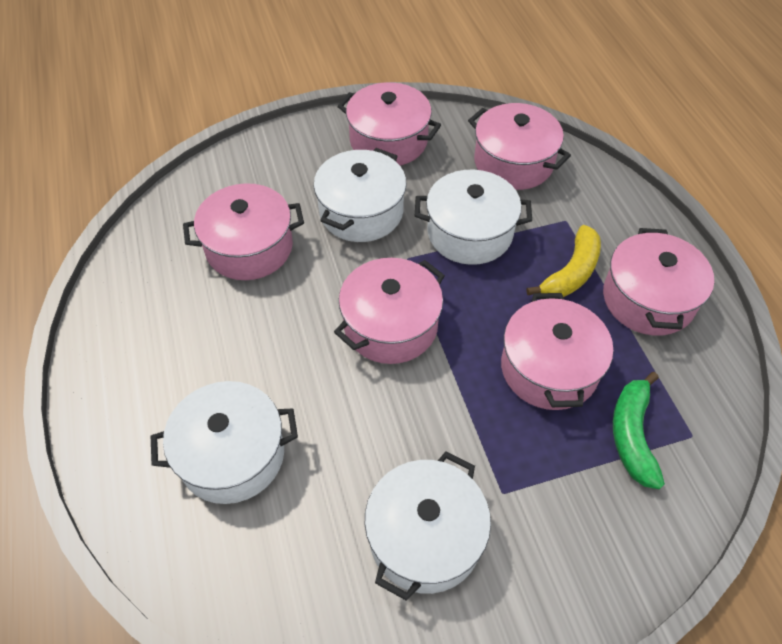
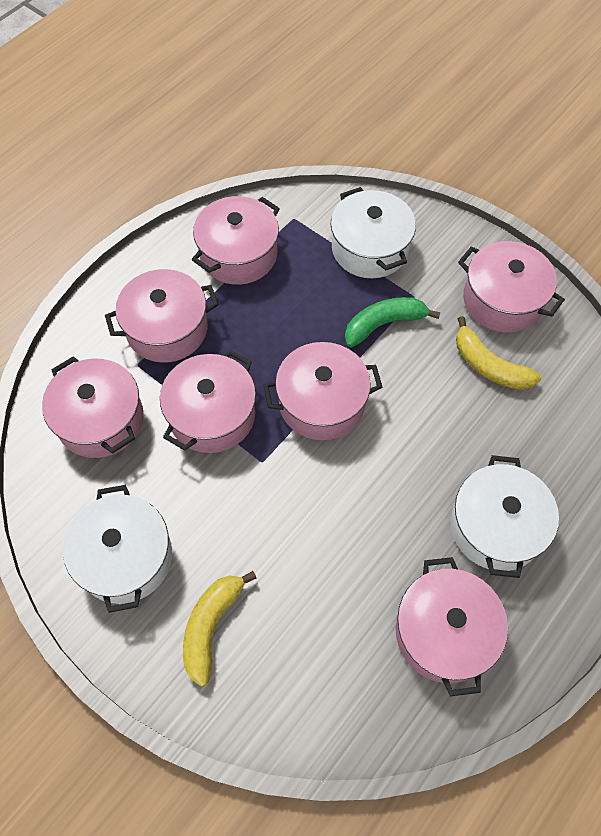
pink pot: 6 -> 7
white pot: 4 -> 3
yellow banana: 1 -> 2

